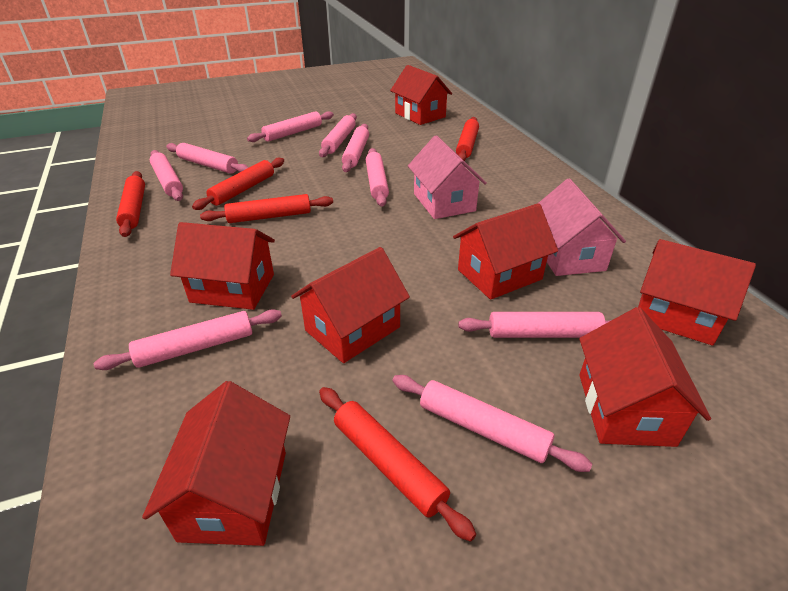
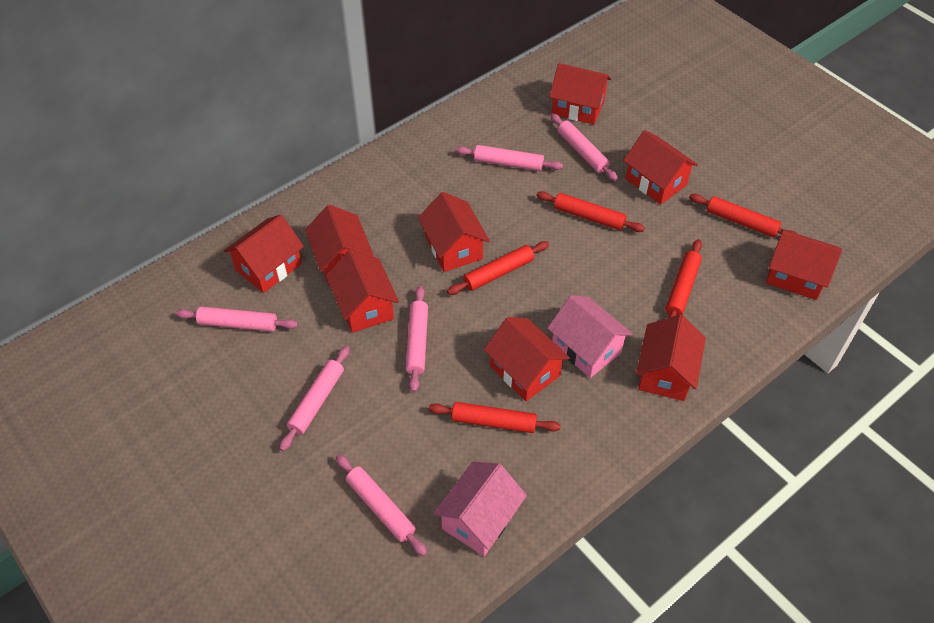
pink rolling pin: 9 -> 6
red house: 7 -> 9

